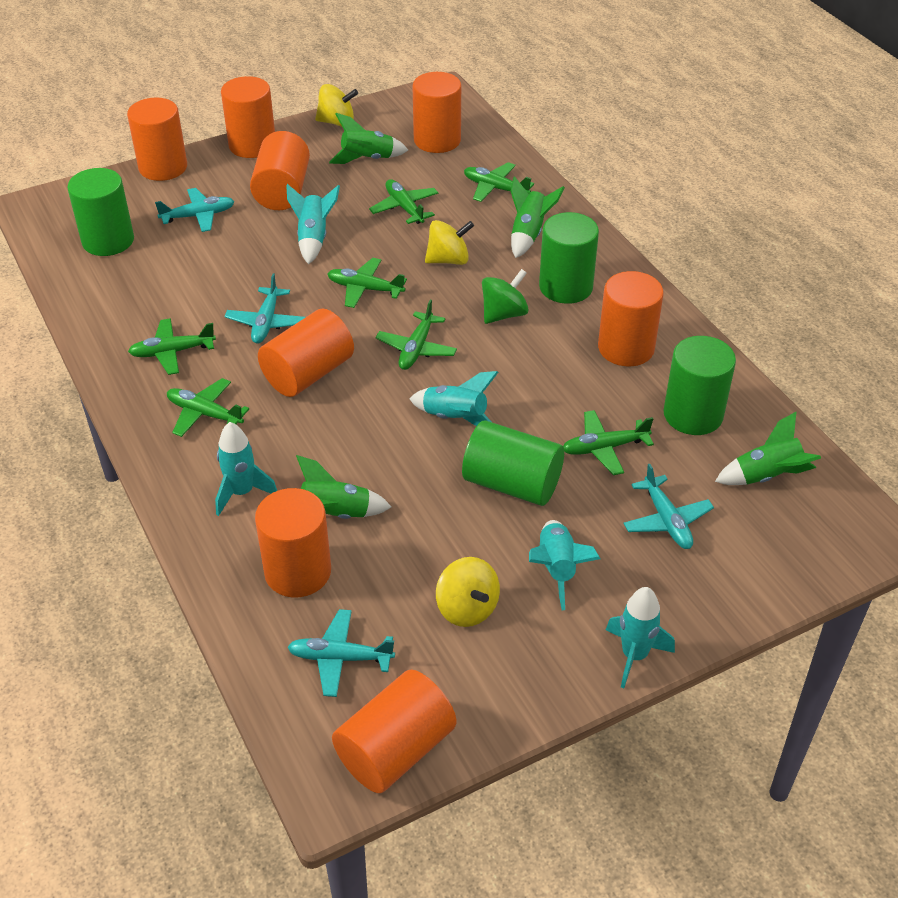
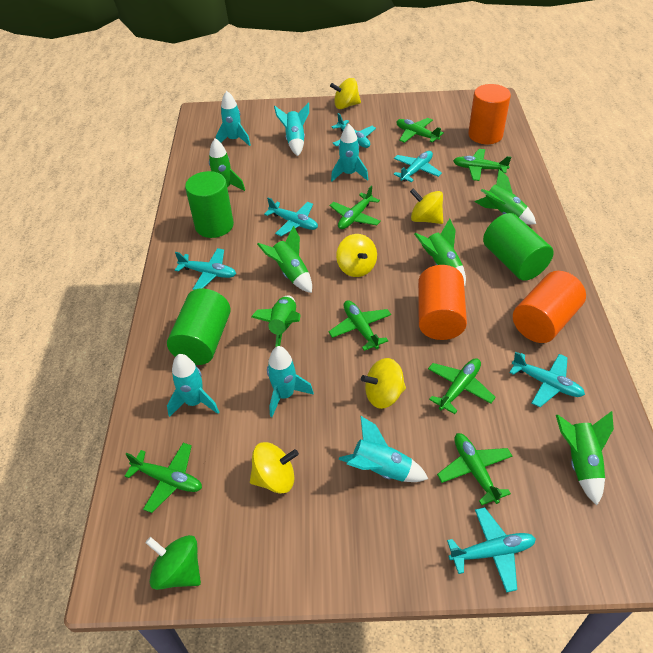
green cylinder: 4 -> 3
green rocket: 4 -> 6
orange cylinder: 8 -> 3
turquoise plane: 4 -> 6
turquoise rocket: 5 -> 6
yellow spinning top: 3 -> 5

